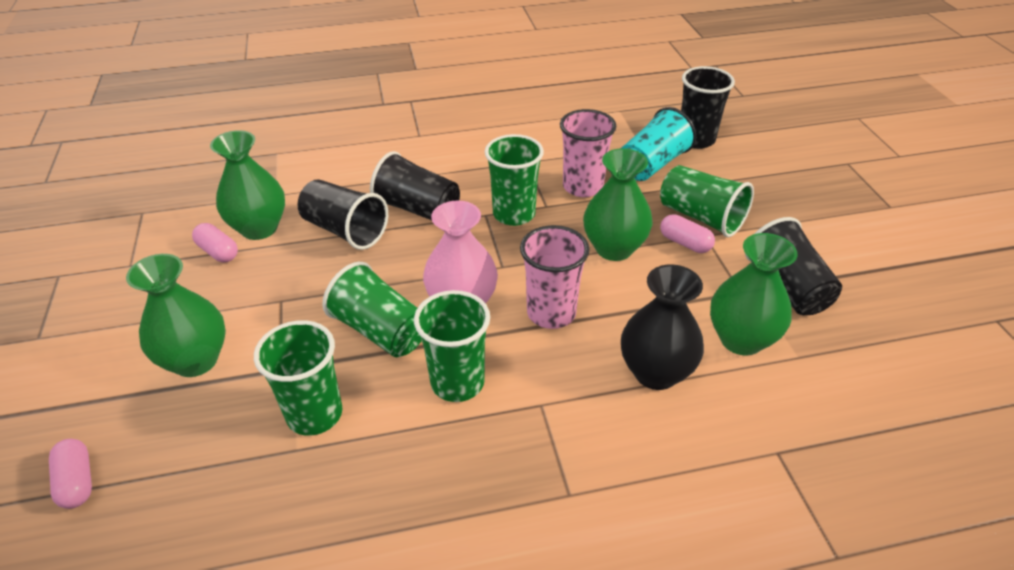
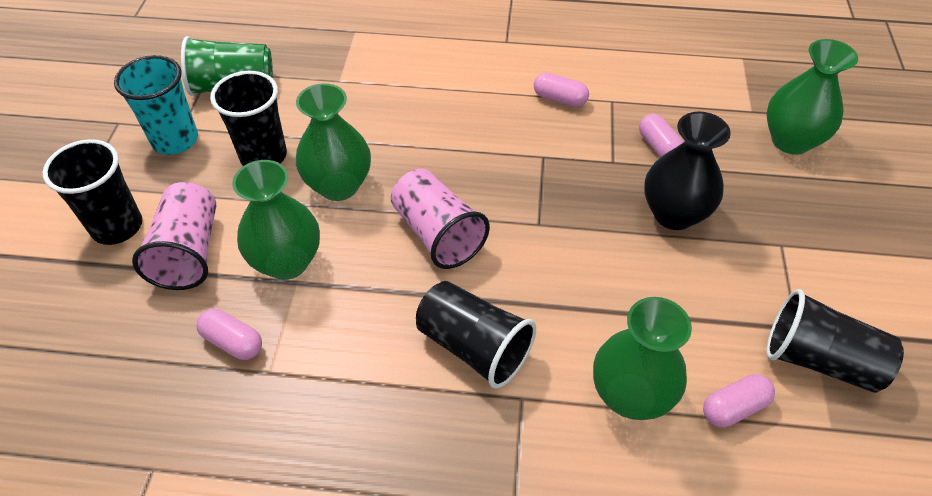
green cup: 5 -> 1
pink capsule: 3 -> 4
pink vase: 1 -> 0

